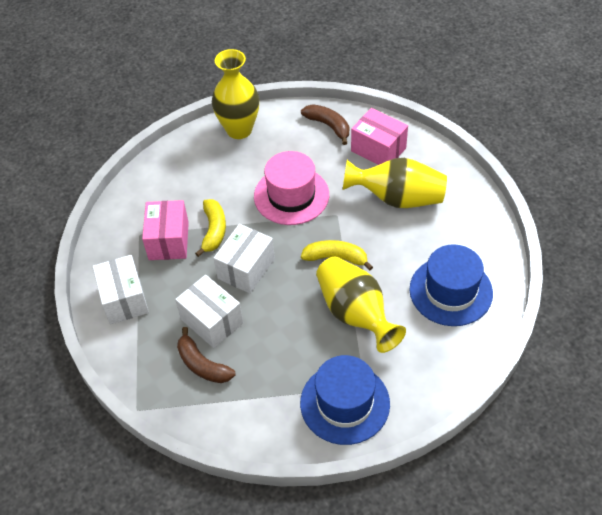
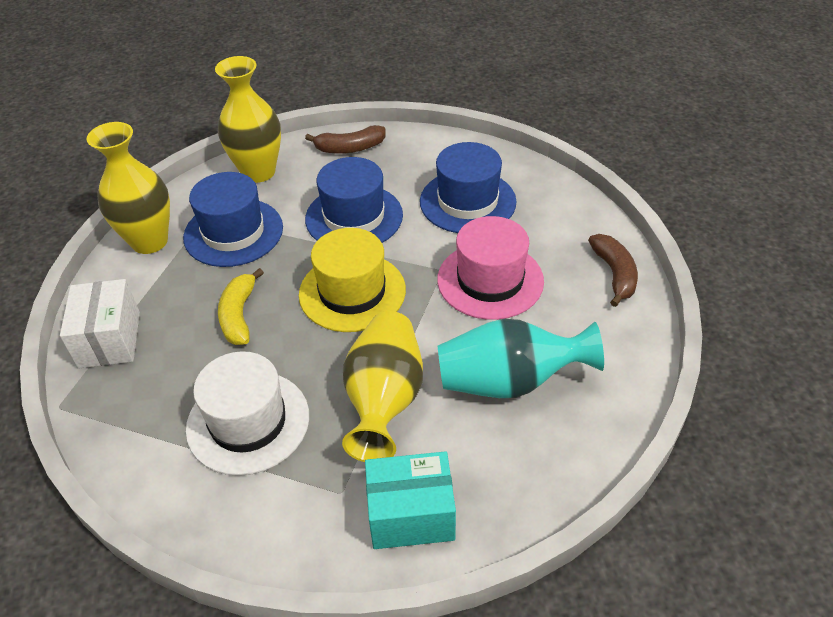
blue hat: 2 -> 3
pink box: 2 -> 0
turquoise box: 0 -> 1
turquoise vase: 0 -> 1
white box: 3 -> 1
white hat: 0 -> 1
yellow banana: 2 -> 1
yellow hat: 0 -> 1

